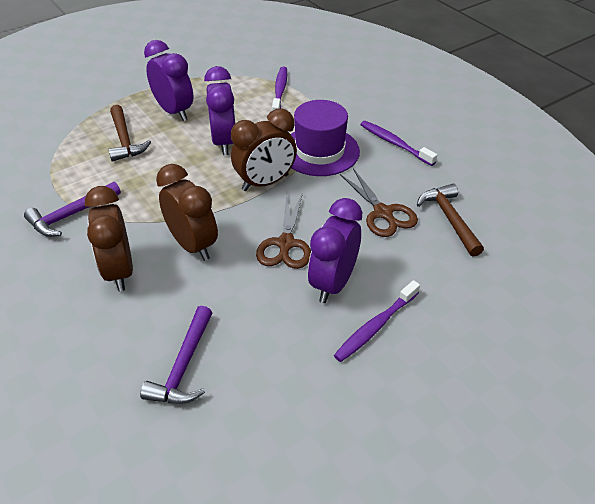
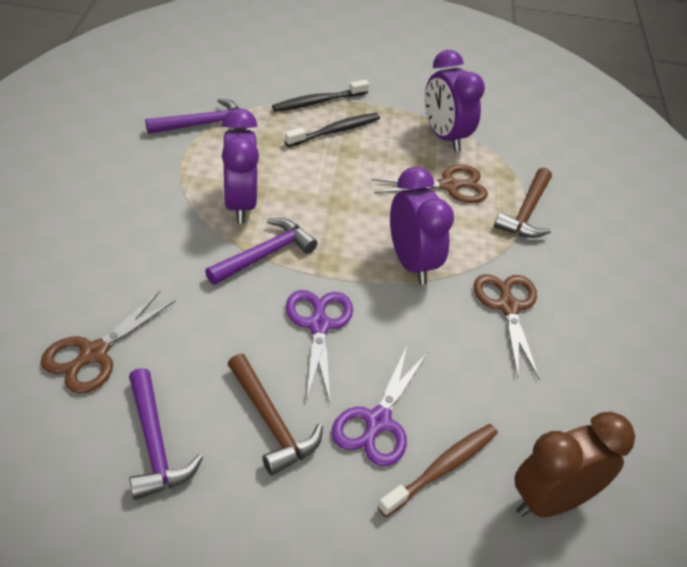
black toothbrush: 0 -> 2
brown clock: 3 -> 1
brown scissors: 2 -> 3
brown toothbrush: 0 -> 1
purple hammer: 2 -> 3
purple hat: 1 -> 0
purple scissors: 0 -> 2
purple toothbrush: 3 -> 0

